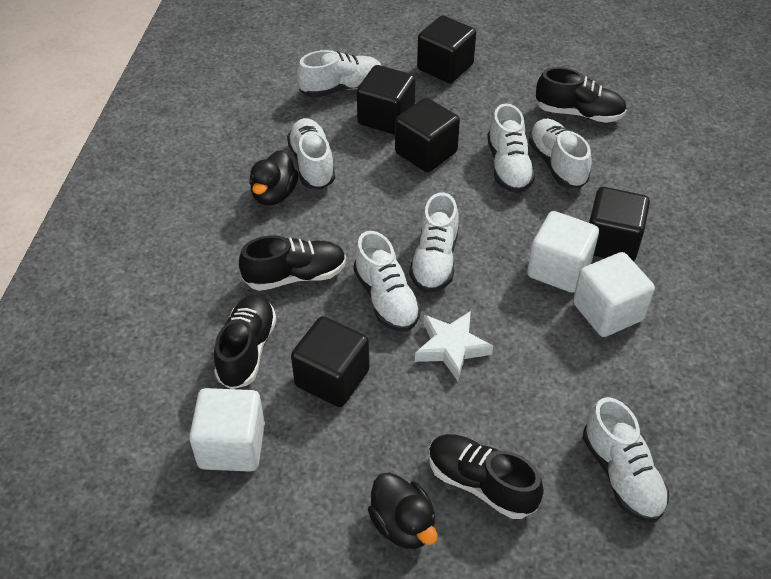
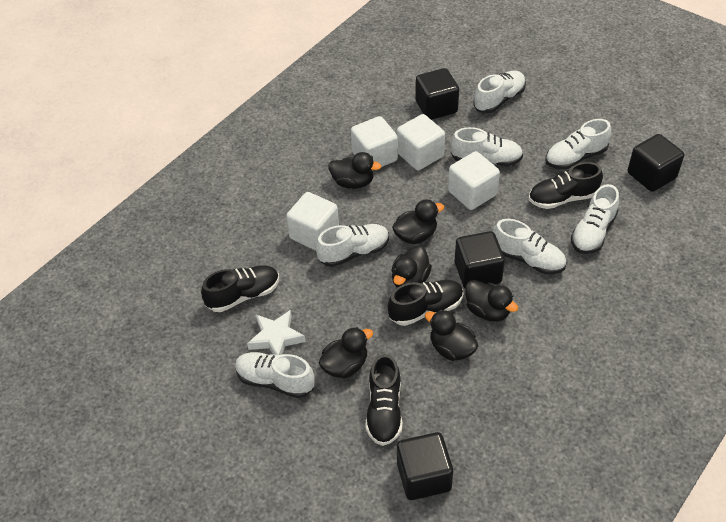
black cube: 5 -> 4
black duck: 2 -> 6
white cube: 3 -> 4

